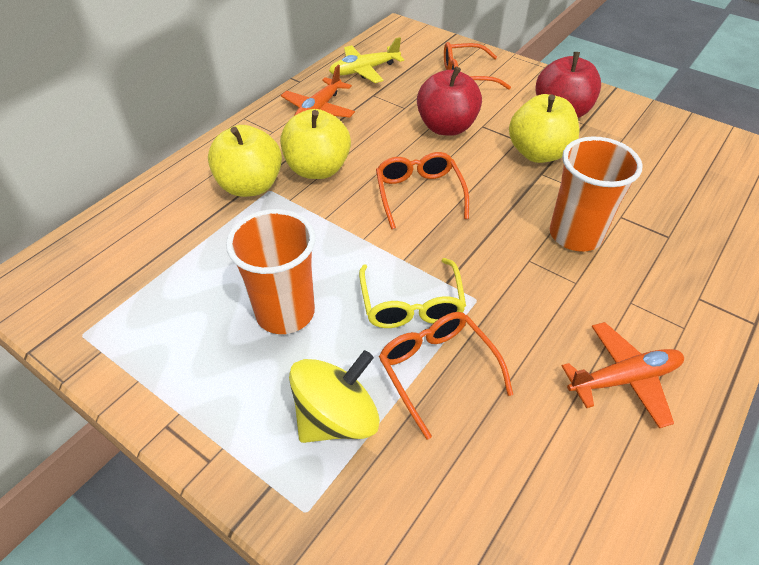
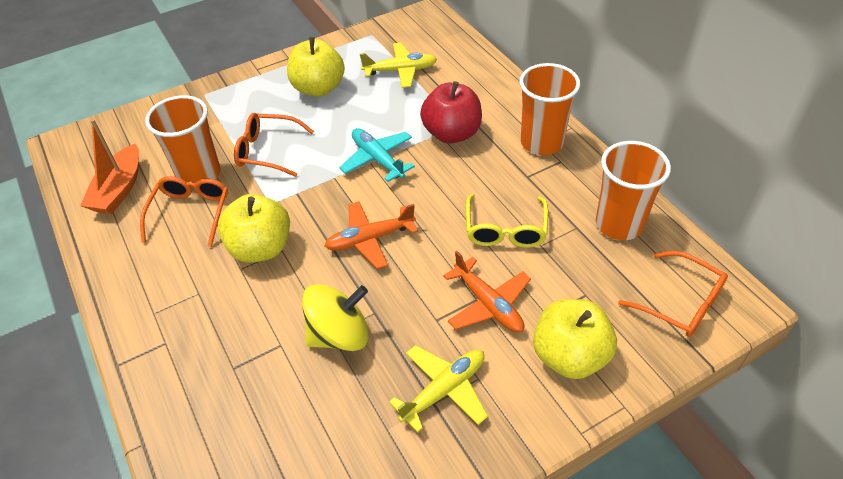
orange boat: 0 -> 1
orange cup: 2 -> 3
red apple: 2 -> 1
turquoise plane: 0 -> 1
yellow plane: 1 -> 2

